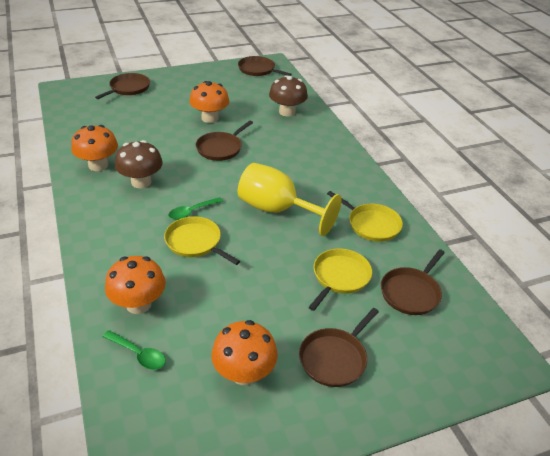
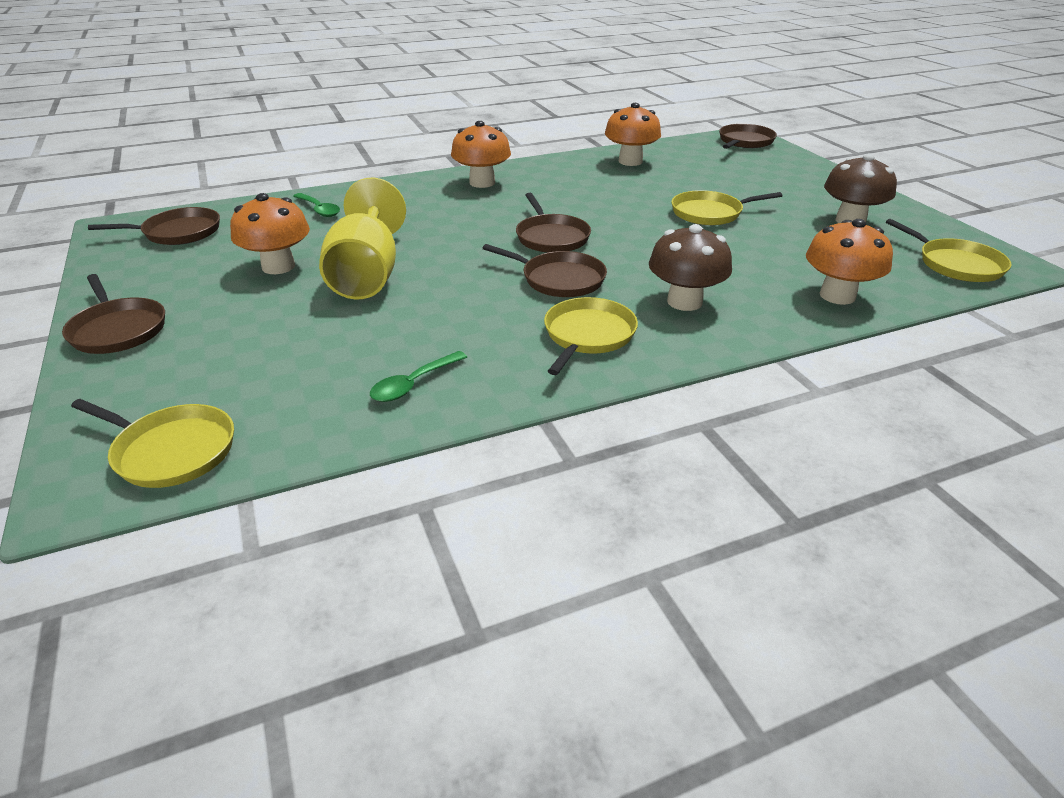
yellow pan: 3 -> 4

